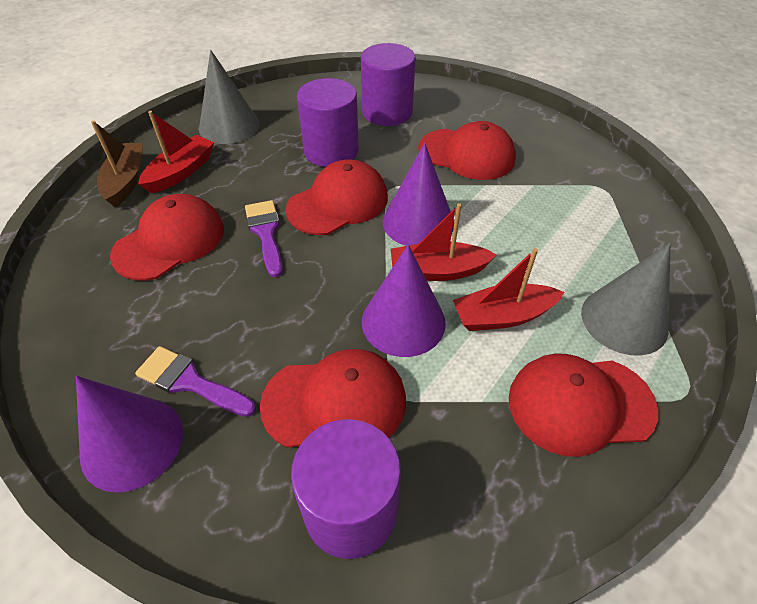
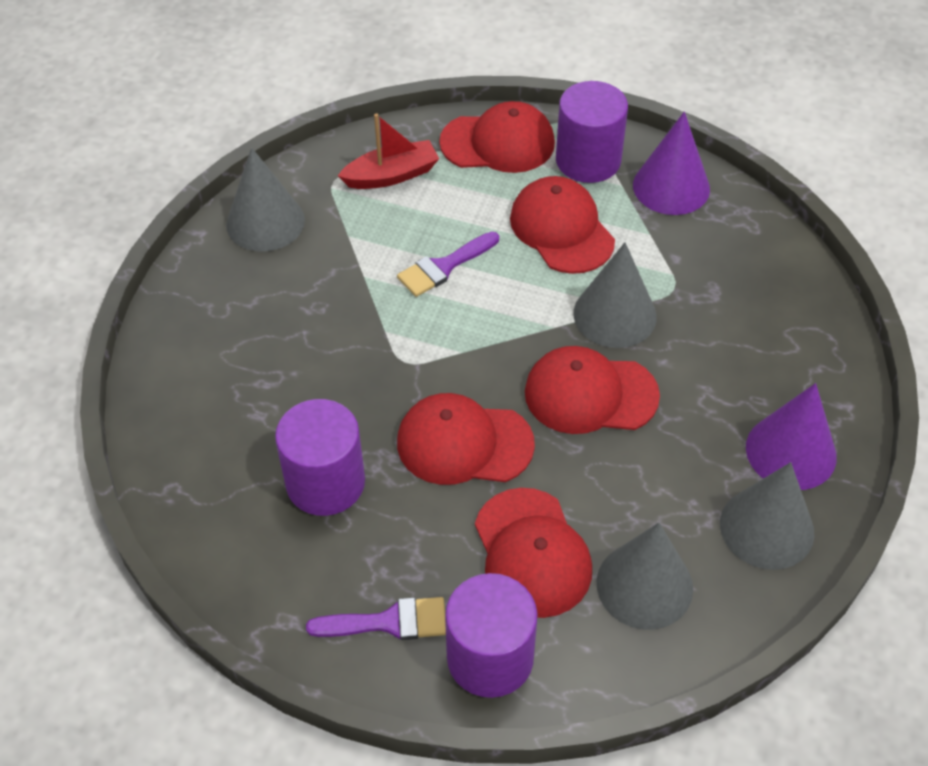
brown boat: 1 -> 0
grey cone: 2 -> 4
purple cone: 3 -> 2
red boat: 3 -> 1

